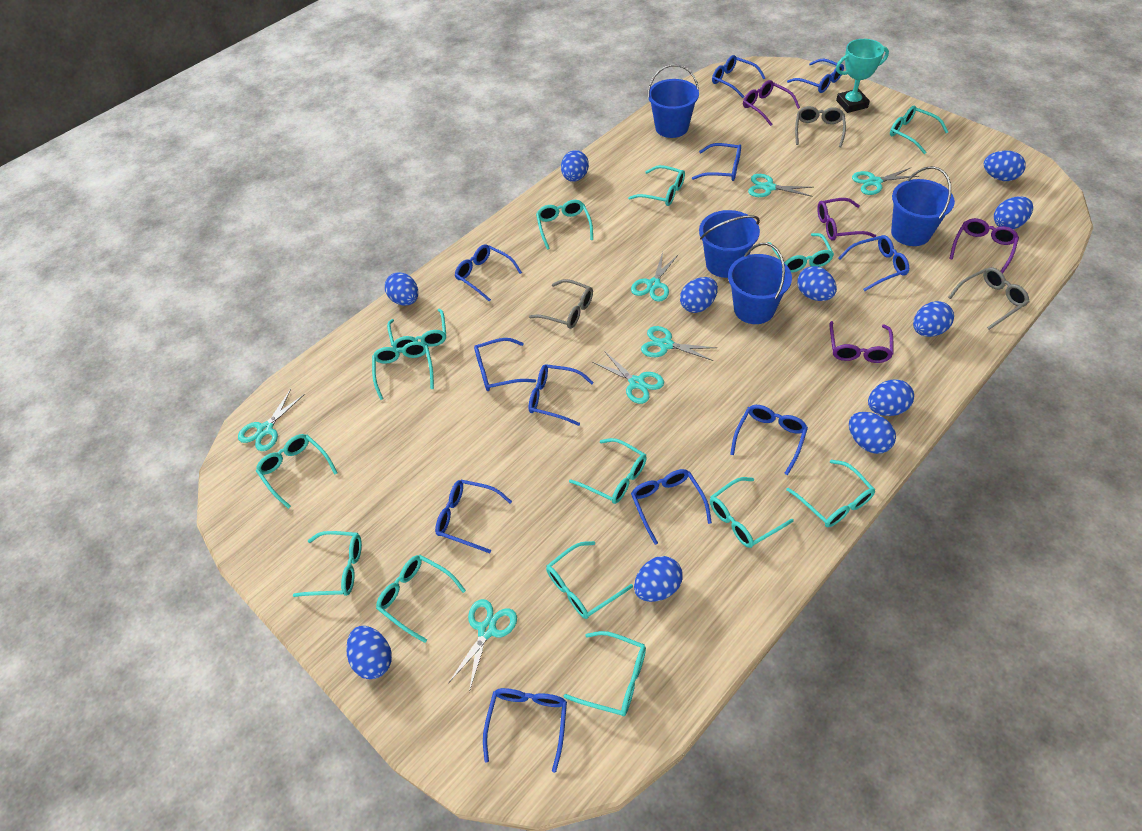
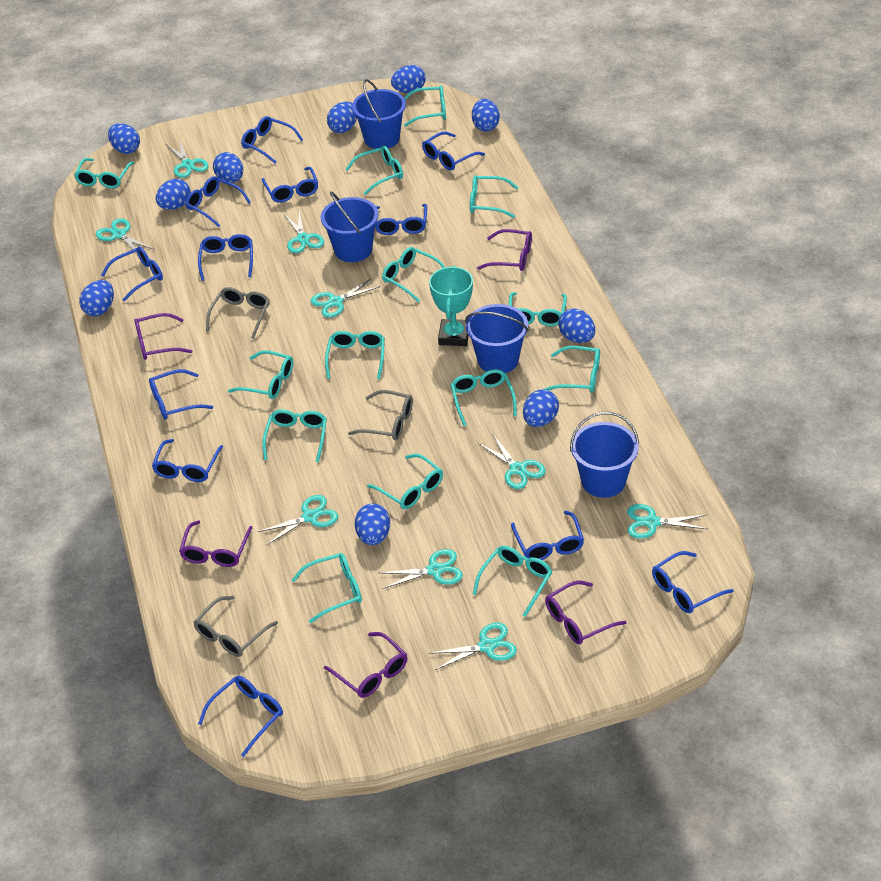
blue egg: 11 -> 10
blue glasses: 11 -> 12
purple glasses: 4 -> 5
turquoise scissors: 7 -> 9

